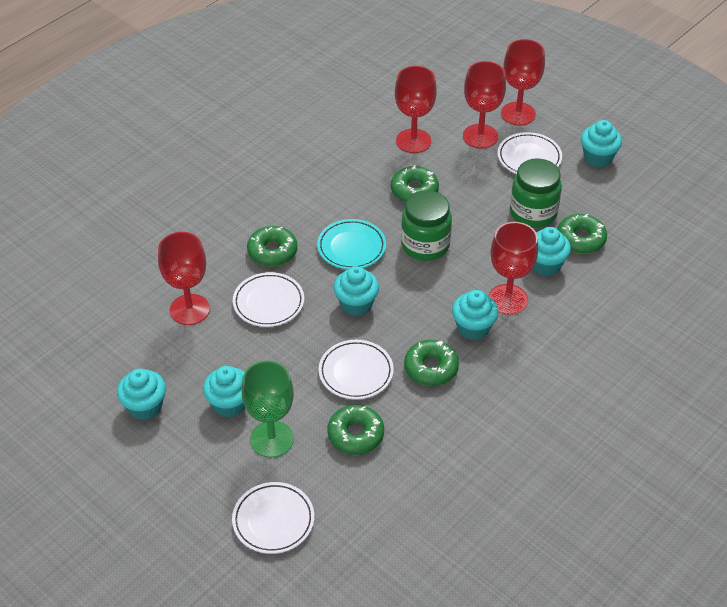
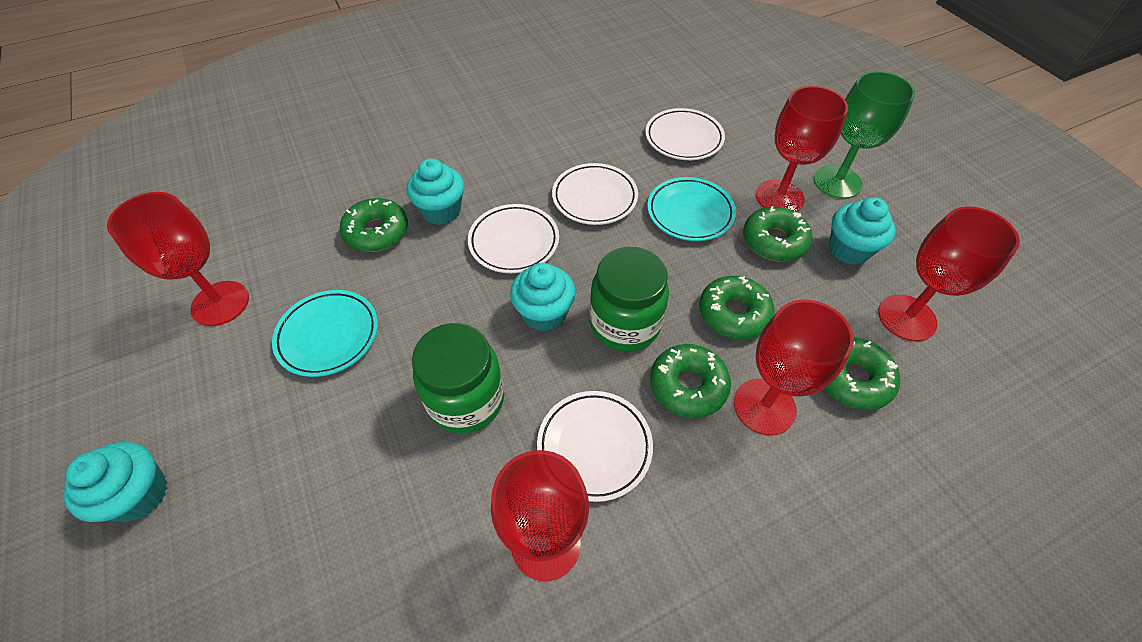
turquoise cupcake: 6 -> 4
turquoise plate: 1 -> 2

